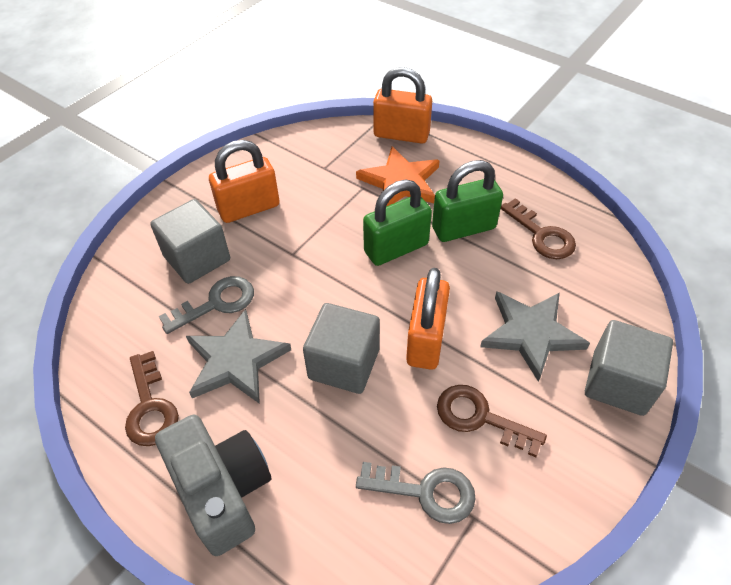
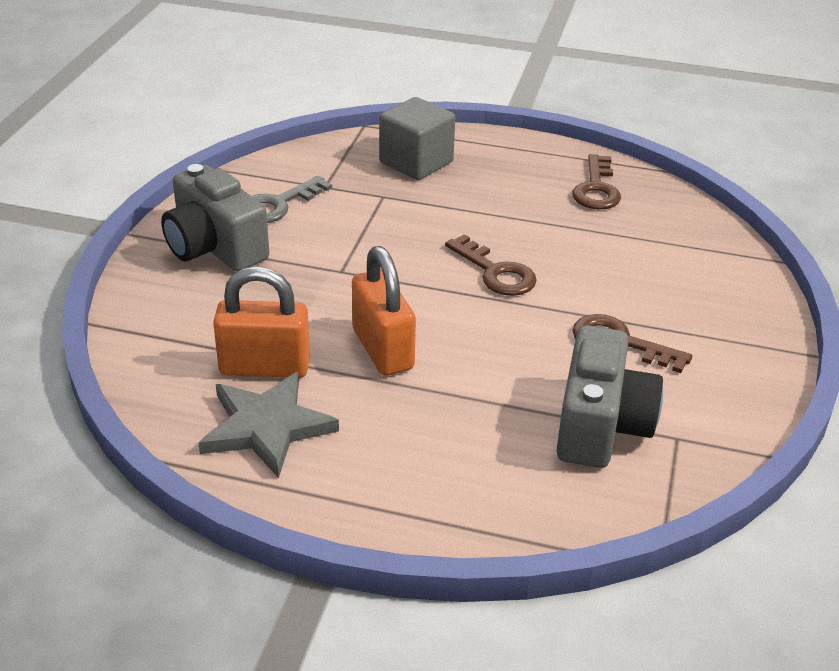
green padlock: 2 -> 0
grey camera: 1 -> 2
grey cube: 3 -> 1
grey key: 2 -> 1
grey star: 2 -> 1
orange padlock: 3 -> 2
orange star: 1 -> 0

